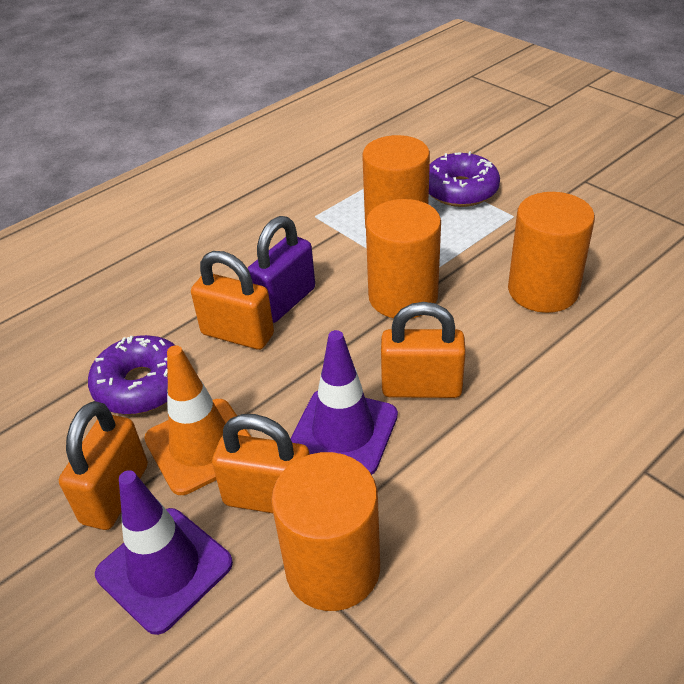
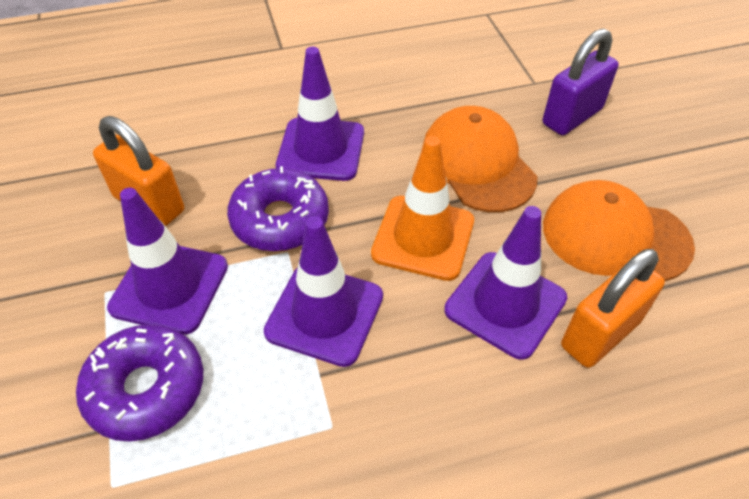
orange cap: 0 -> 2
orange cylinder: 4 -> 0
orange padlock: 4 -> 2
purple traffic cone: 2 -> 4

